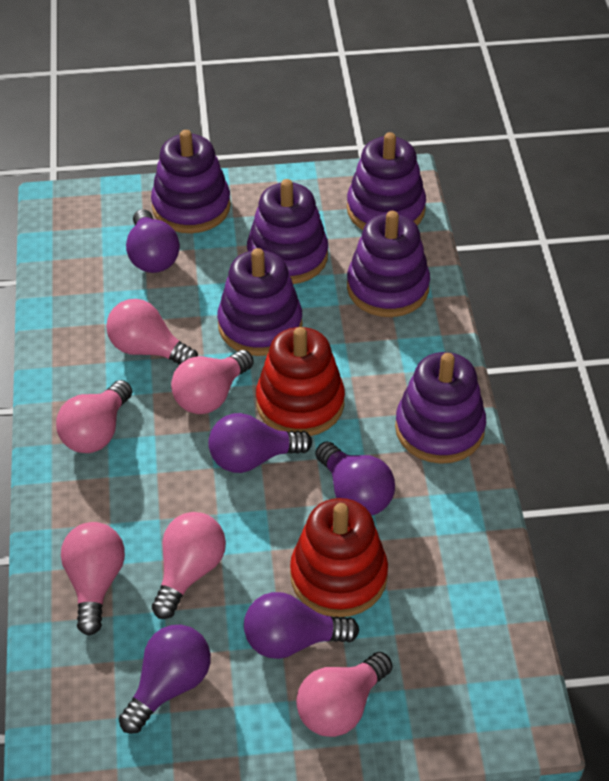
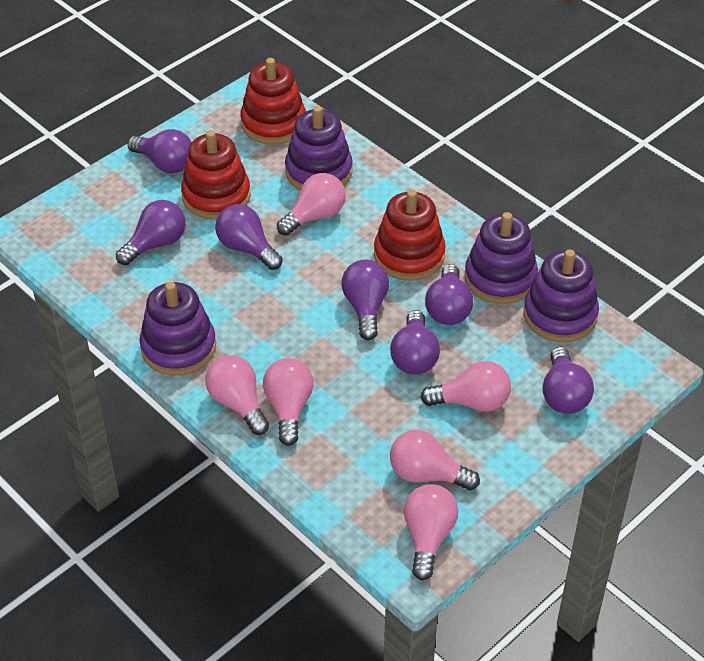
purple light bulb: 5 -> 7
purple stacking toy: 6 -> 4
red stacking toy: 2 -> 3

